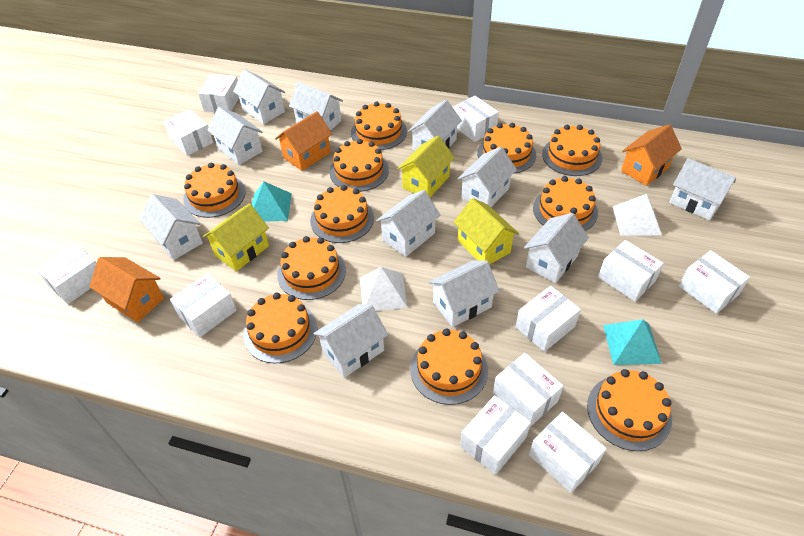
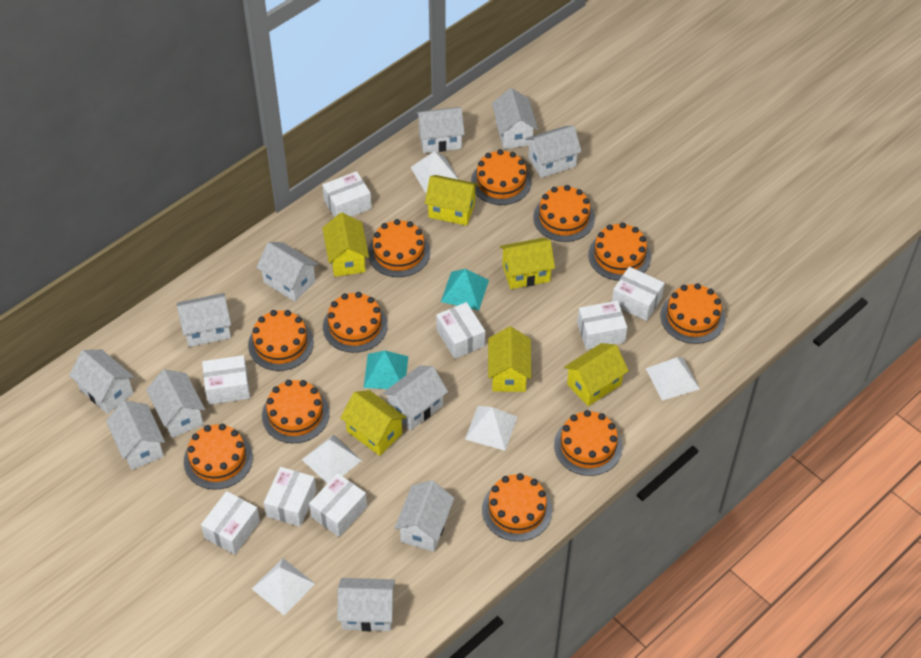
orange house: 3 -> 0
white box: 11 -> 8
white pyramid: 2 -> 5
yellow house: 3 -> 6

